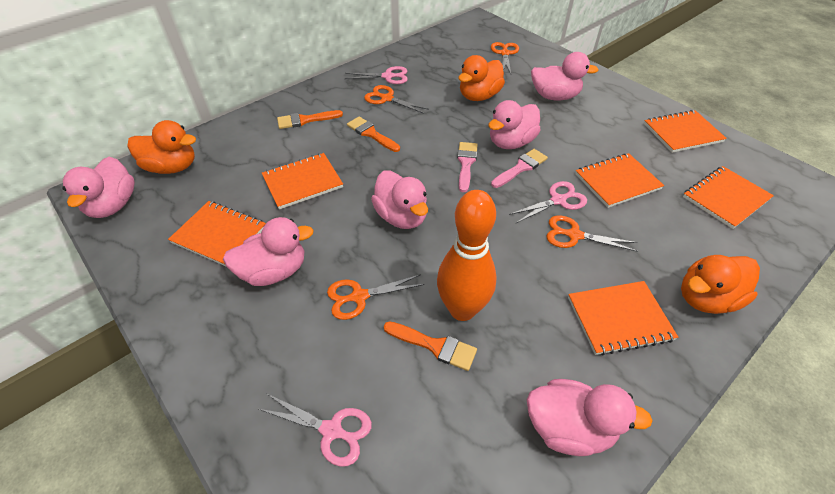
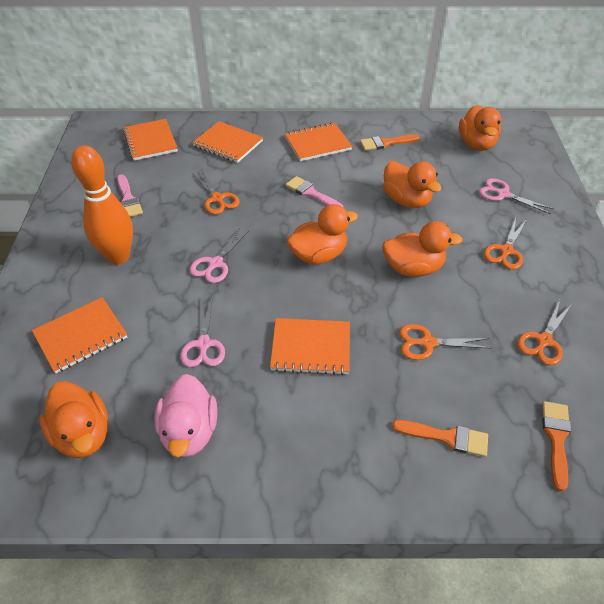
orange duck: 3 -> 5
orange notebook: 6 -> 5
pink duck: 6 -> 1

